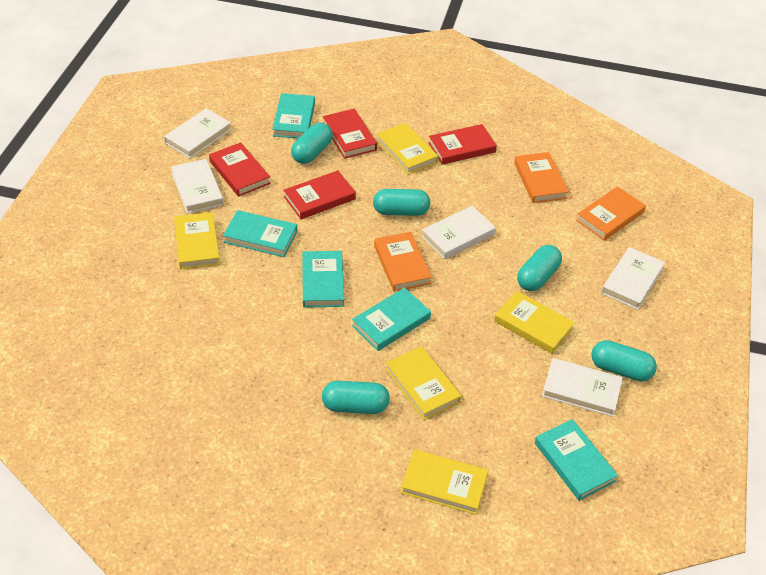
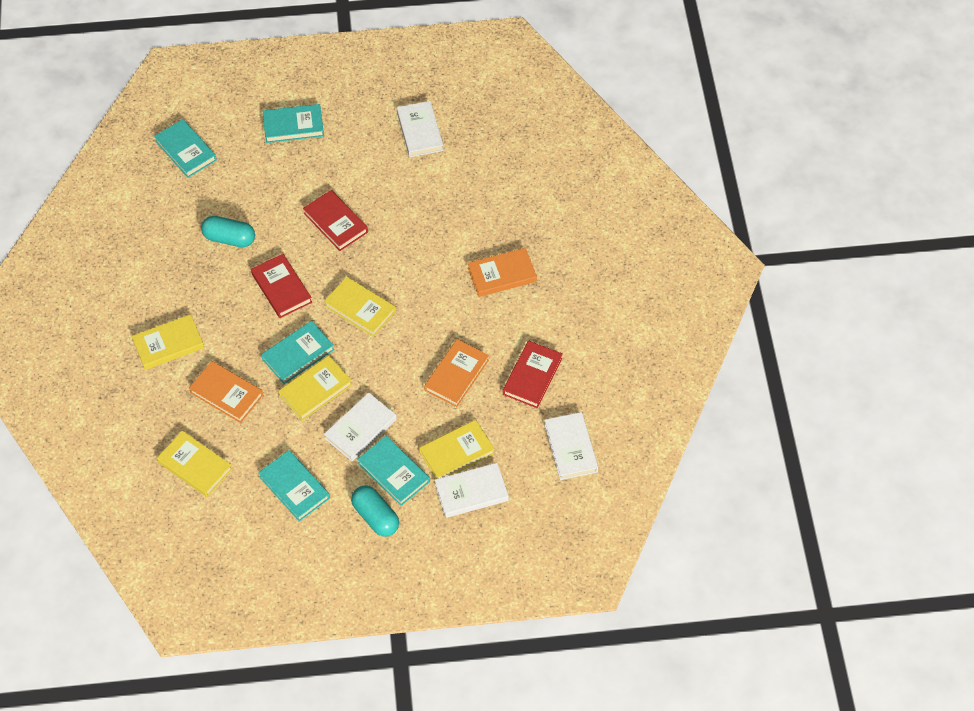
red book: 4 -> 3
turquoise capsule: 5 -> 2
white book: 5 -> 4

